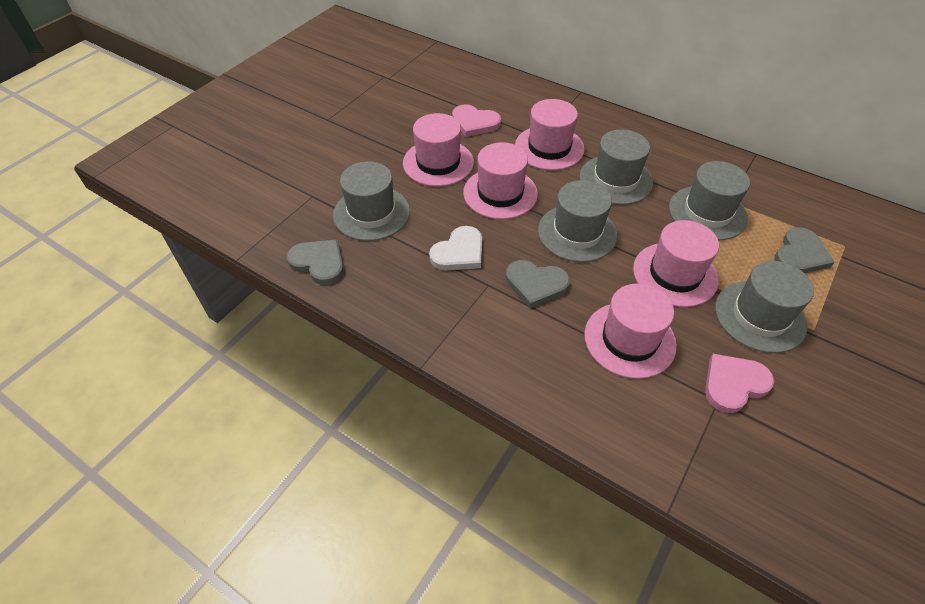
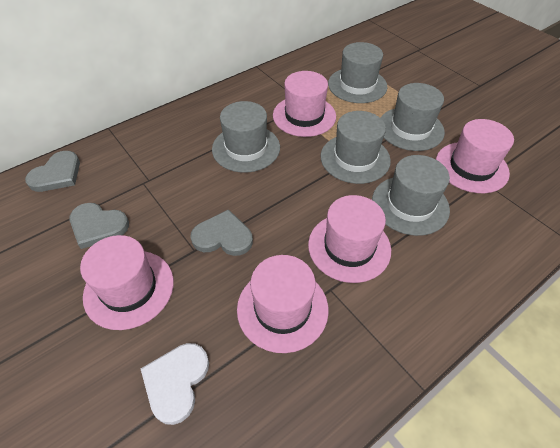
pink heart: 2 -> 0

